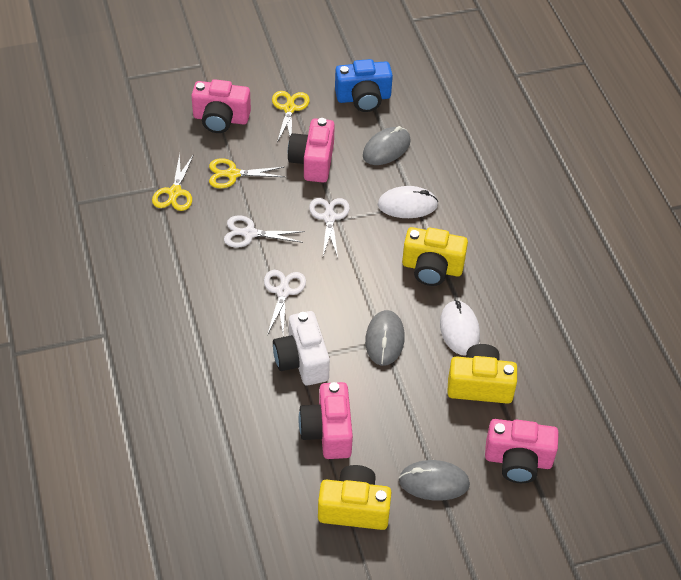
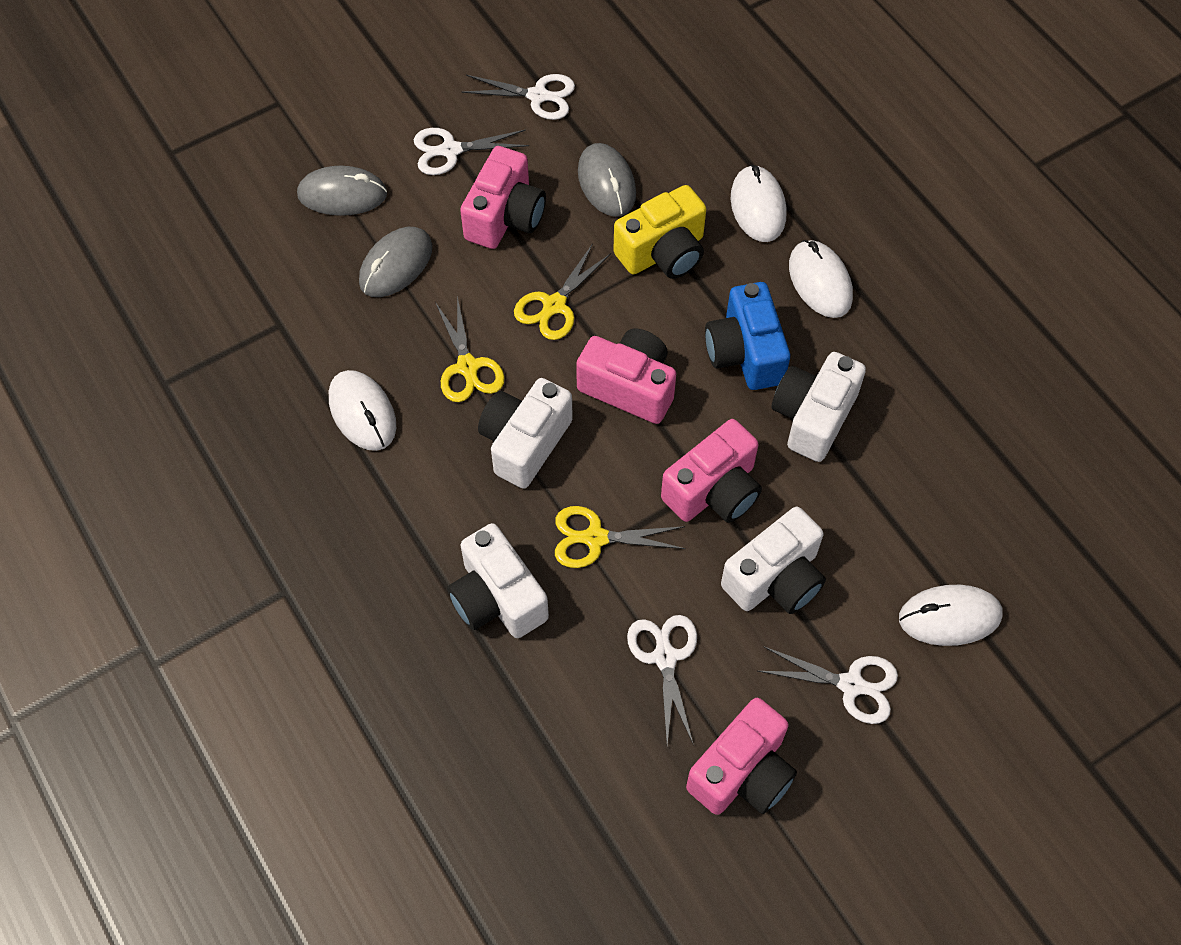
white camera: 1 -> 4
white mouse: 2 -> 4
white scissors: 3 -> 4
yellow camera: 3 -> 1

